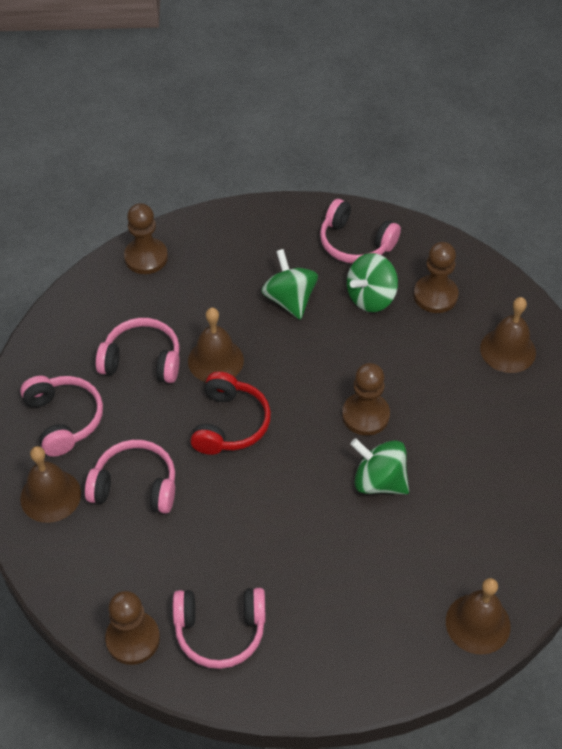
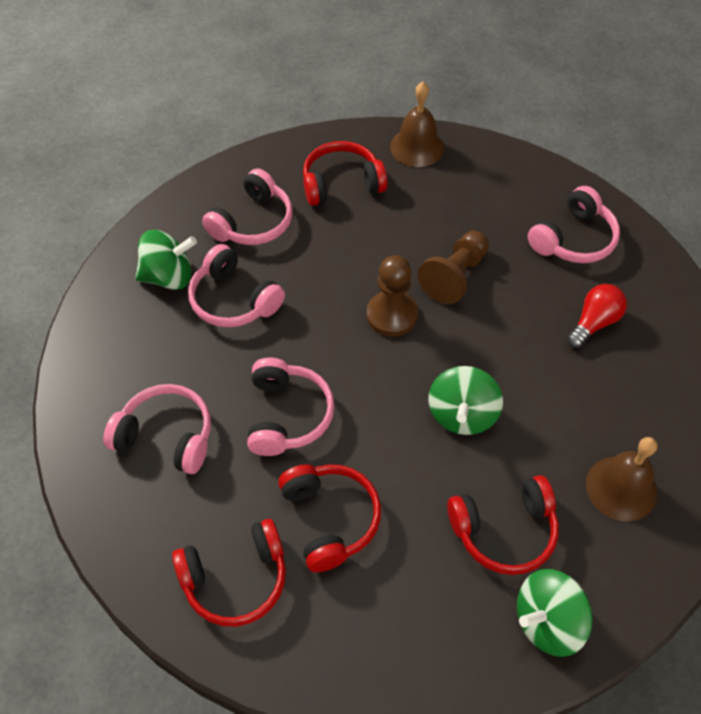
brown bell: 4 -> 2
brown pawn: 4 -> 2
red headphones: 1 -> 4
red light bulb: 0 -> 1

